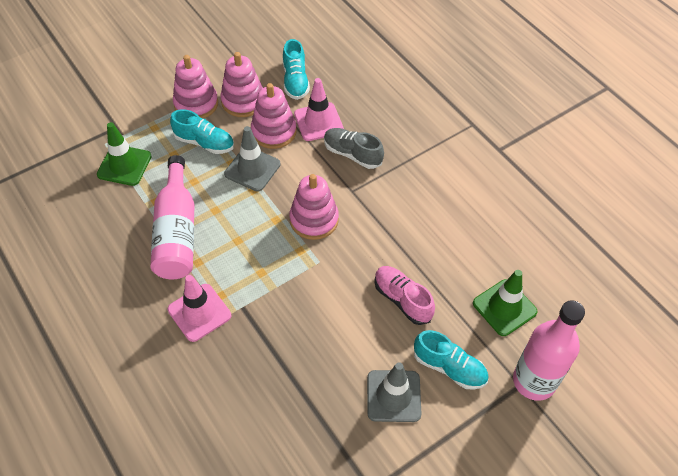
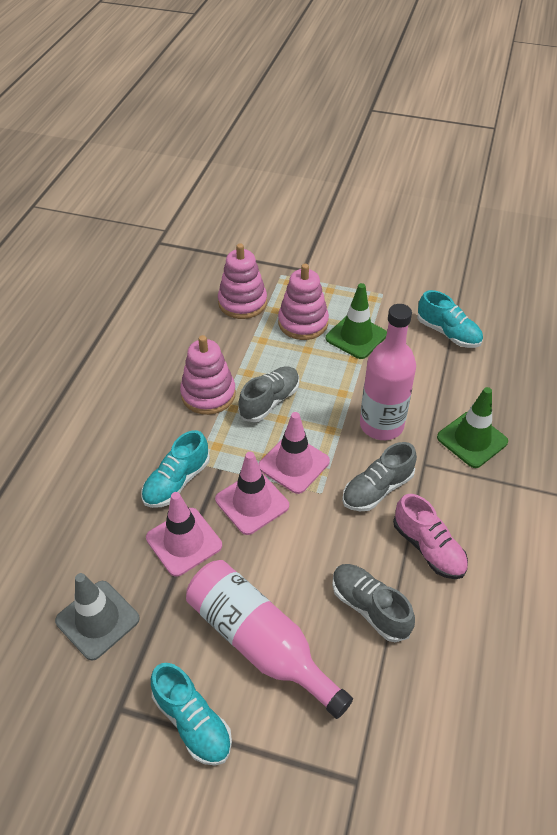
grey shoe: 1 -> 3
grey traffic cone: 2 -> 1
pink stacking toy: 4 -> 3
pink traffic cone: 2 -> 3

